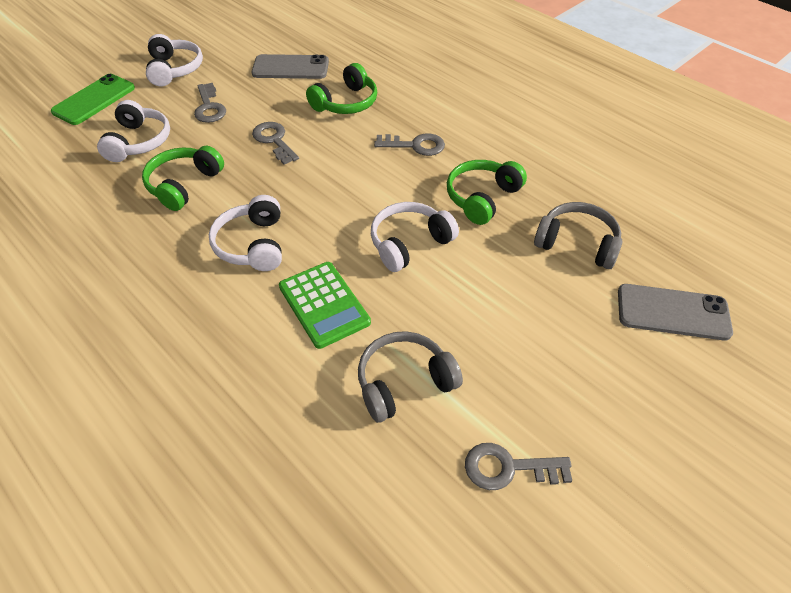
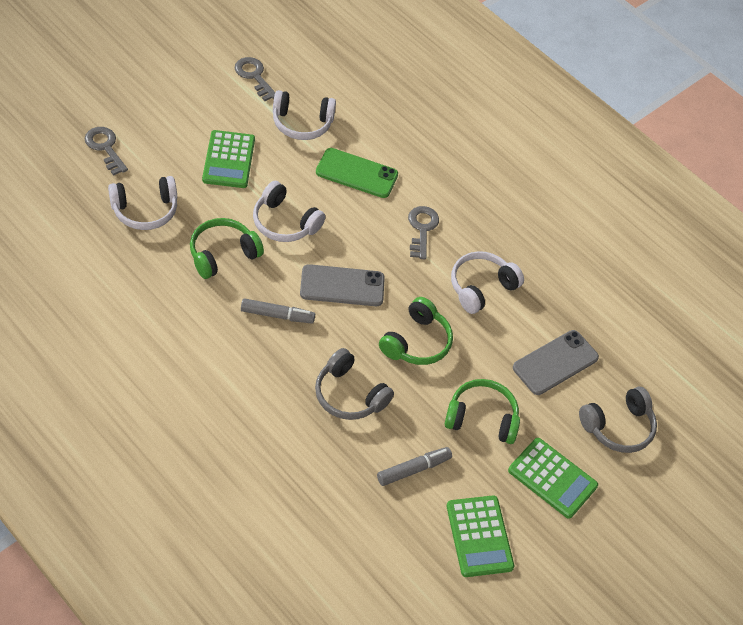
green calculator: 1 -> 3
grey key: 4 -> 3
grey marker: 0 -> 2

